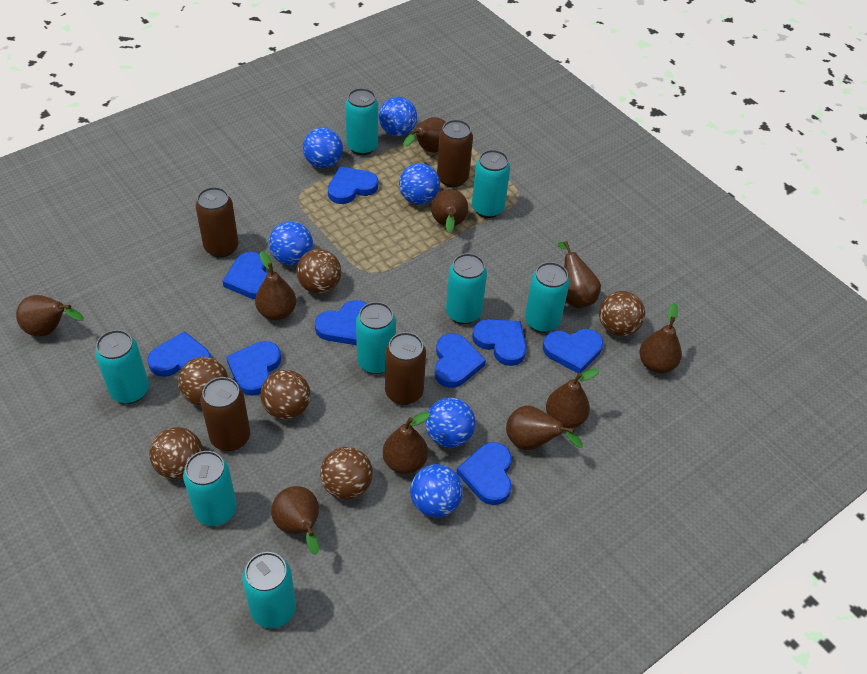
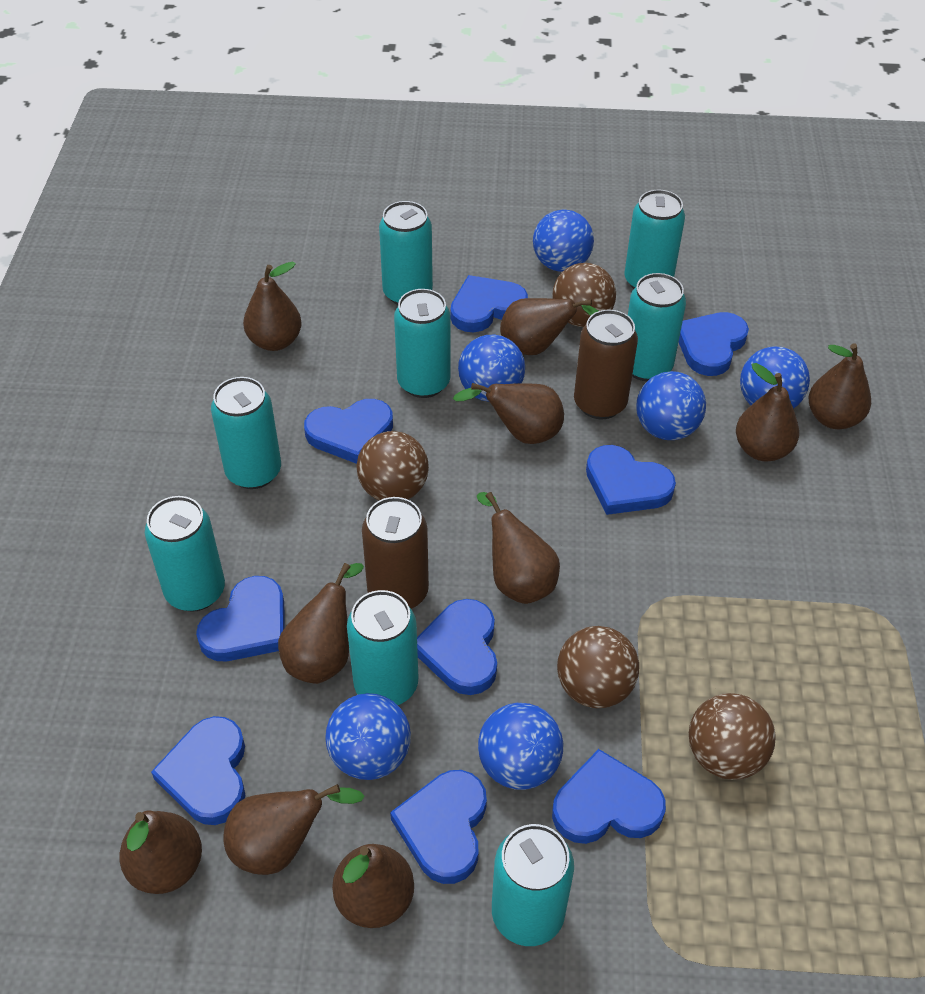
brown ball: 6 -> 4
brown can: 4 -> 2

